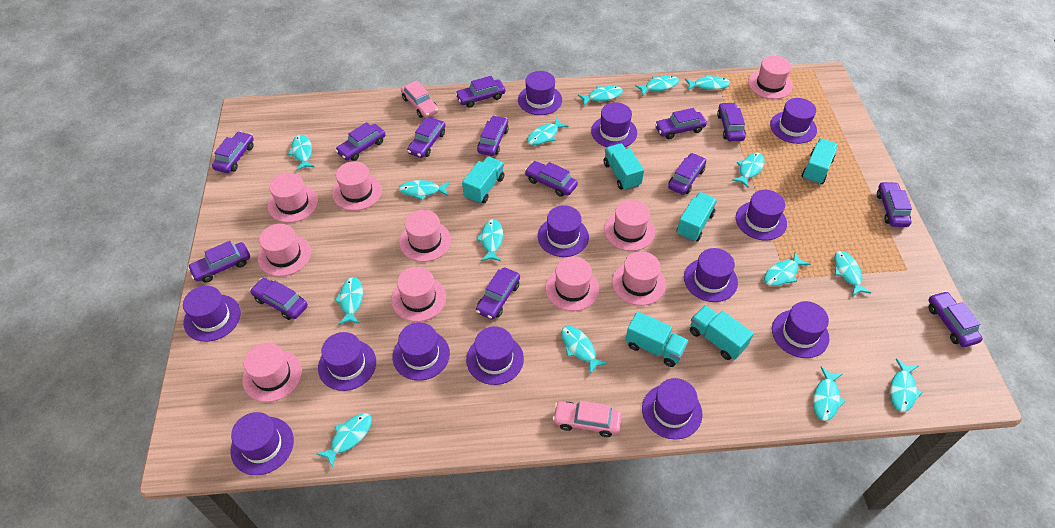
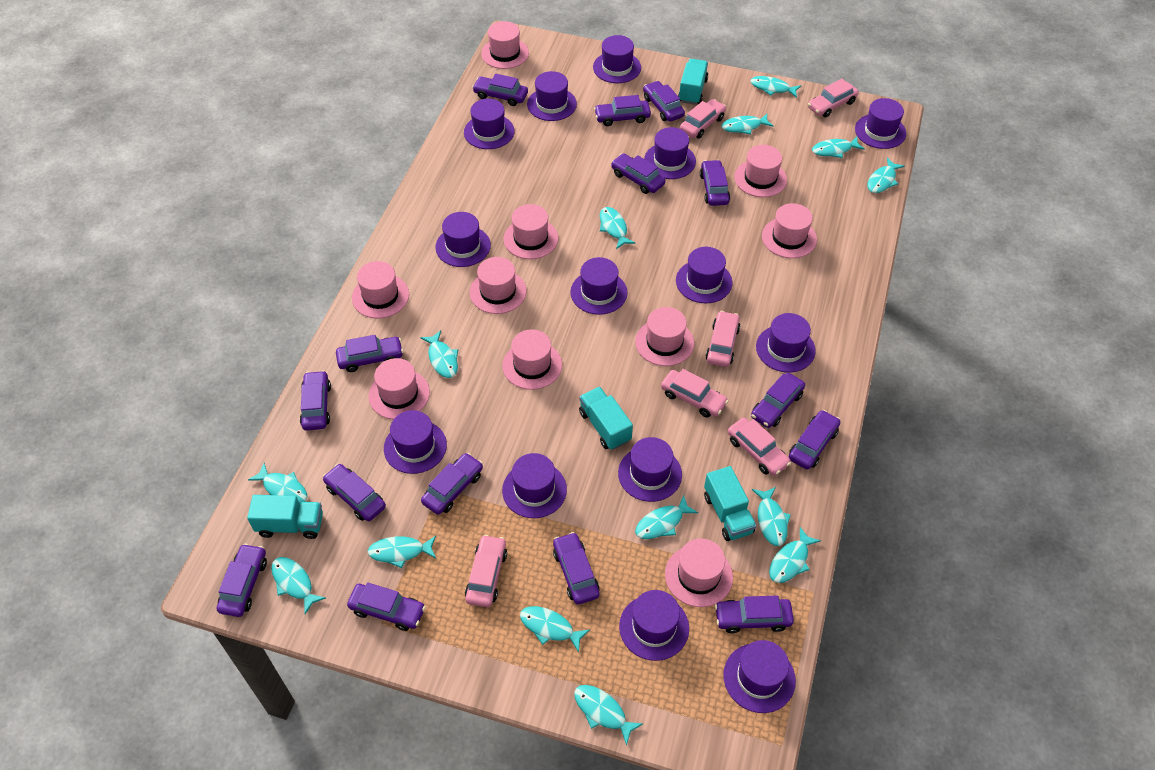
pink car: 2 -> 6
purple car: 14 -> 15
purple hat: 13 -> 14
turquoise fish: 15 -> 14
turquoise truck: 6 -> 4

